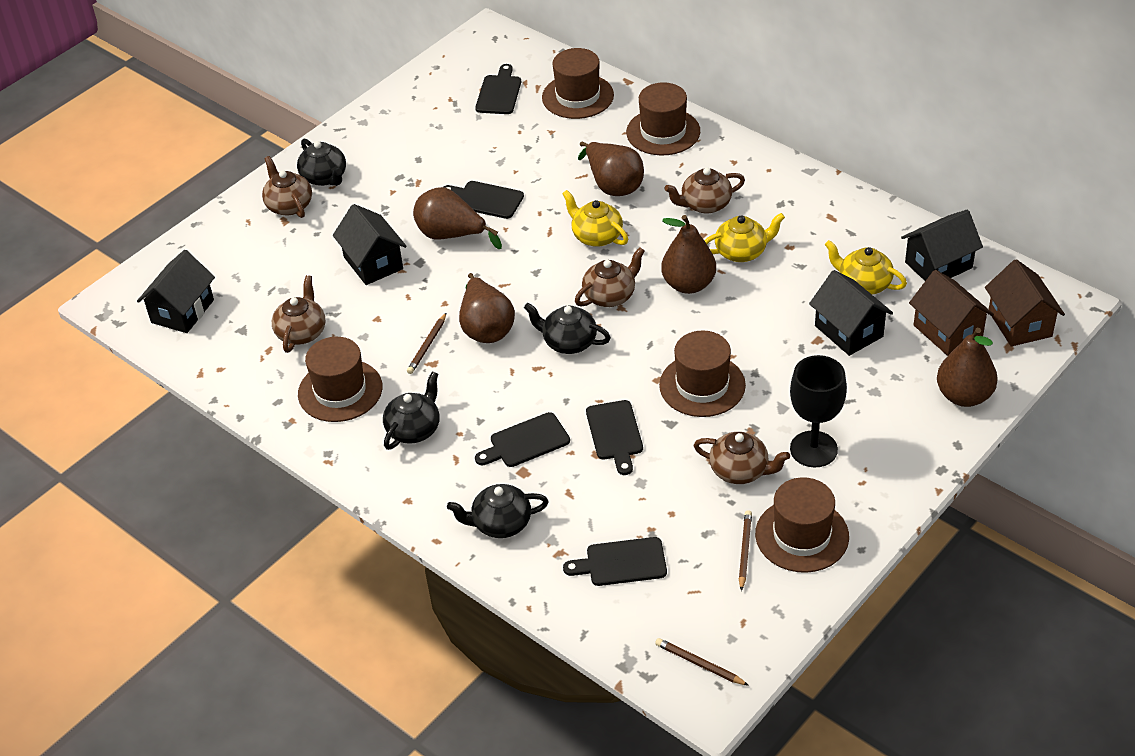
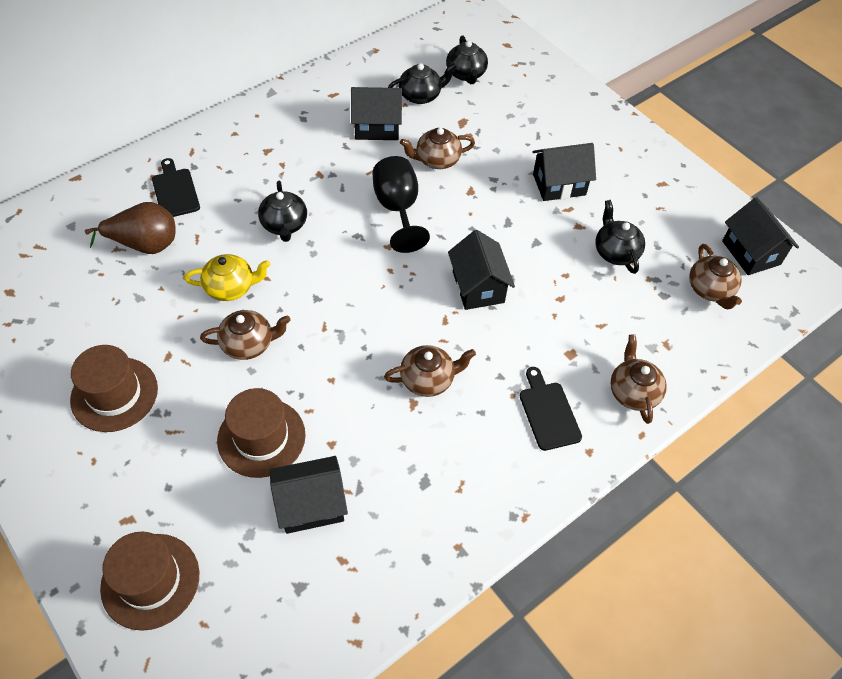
black cutting board: 5 -> 2
black house: 4 -> 5
brown hat: 5 -> 3
brown house: 2 -> 0
brown pear: 5 -> 1
brown pencil: 3 -> 0
yellow teapot: 3 -> 1

